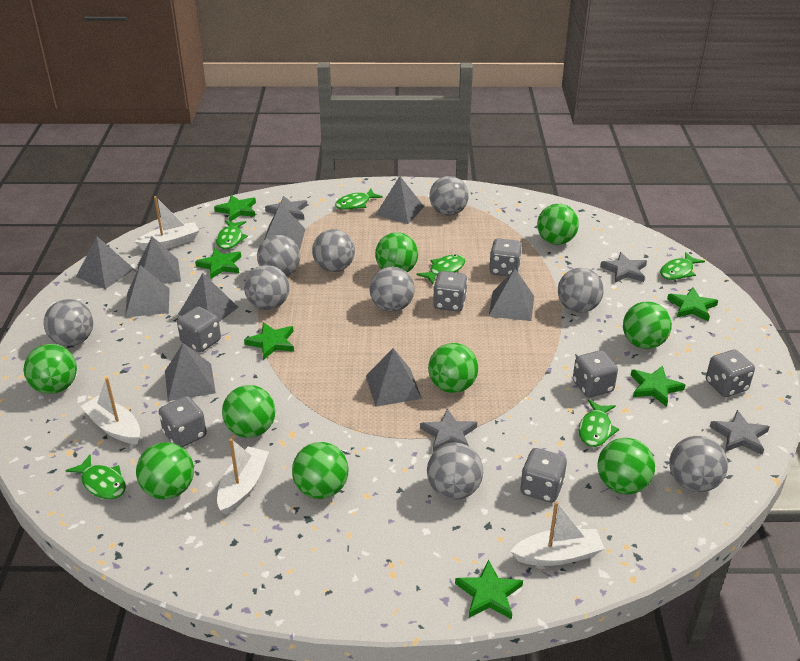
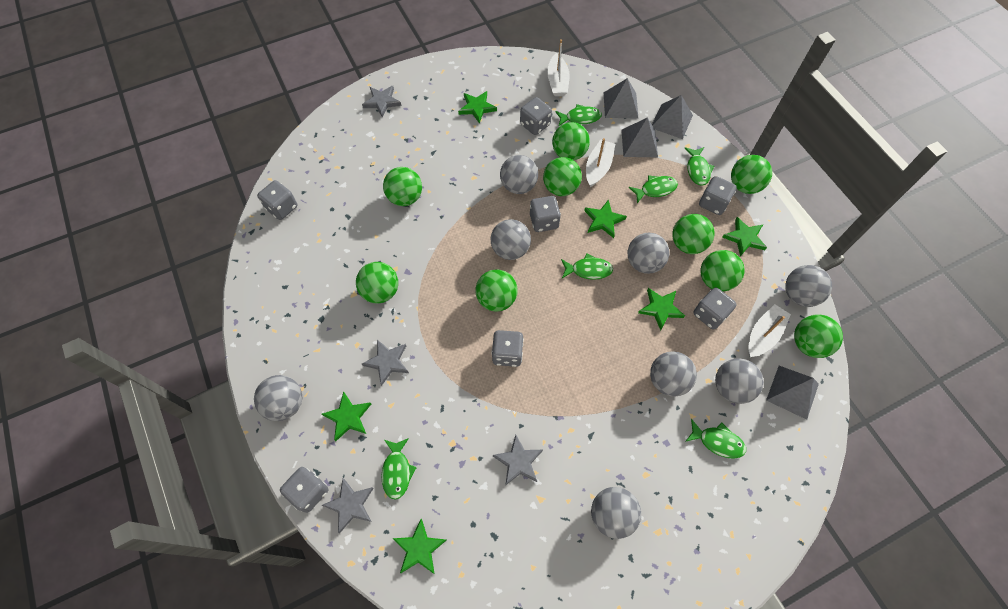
grey ball: 9 -> 8
grey pyramid: 9 -> 4
white boat: 4 -> 3

